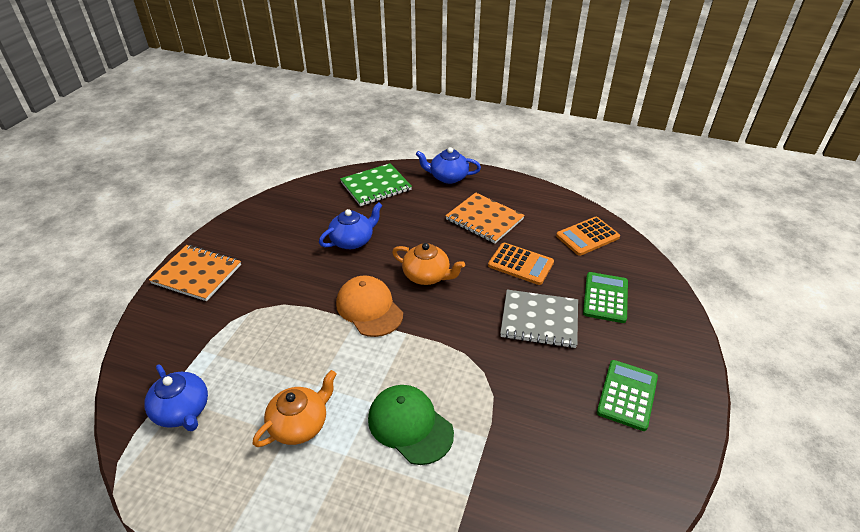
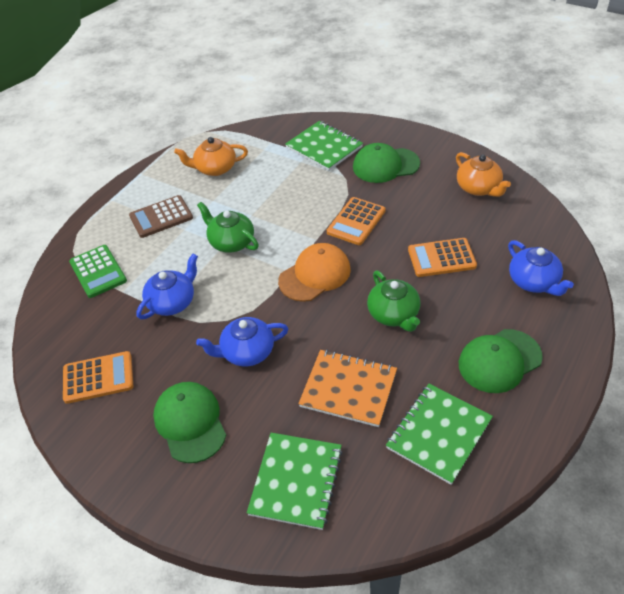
brown calculator: 0 -> 1
green calculator: 2 -> 1
green cap: 1 -> 3
green notebook: 1 -> 3
green teapot: 0 -> 2
grey notebook: 1 -> 0
orange calculator: 2 -> 3
orange notebook: 2 -> 1

